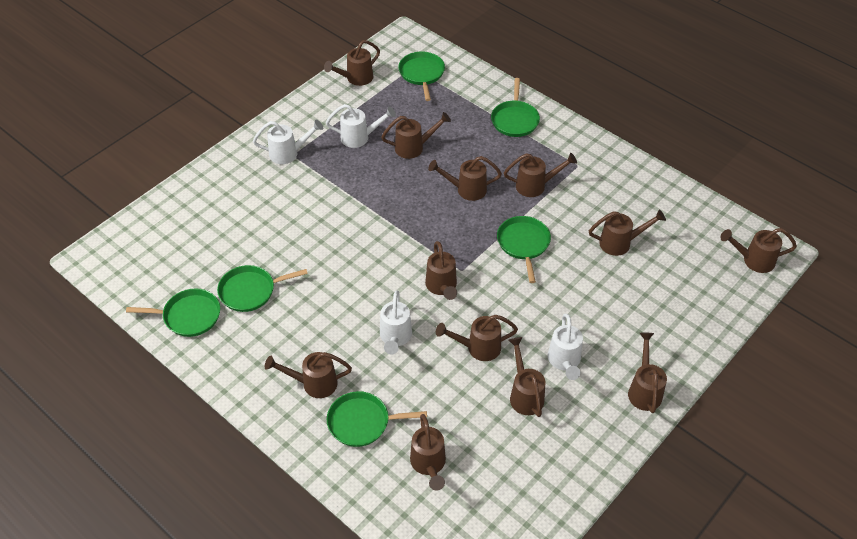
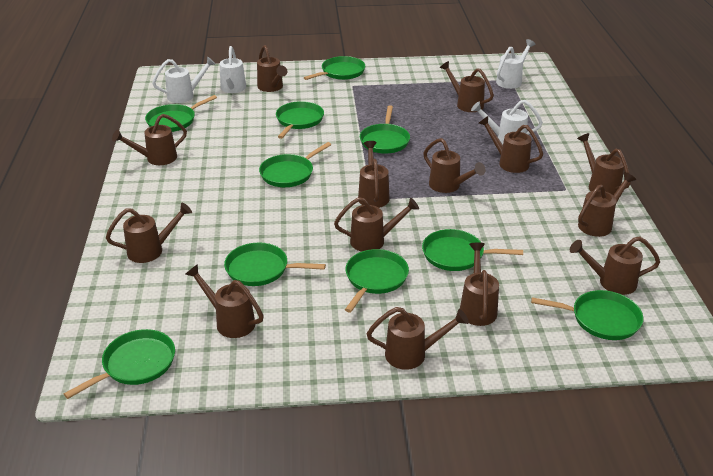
brown watering can: 12 -> 14
green pan: 6 -> 10

